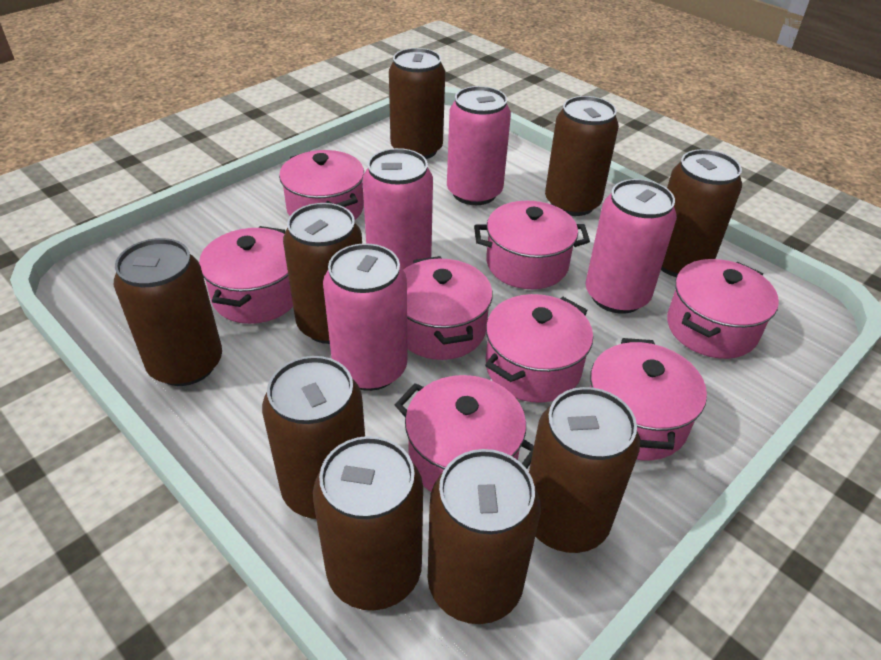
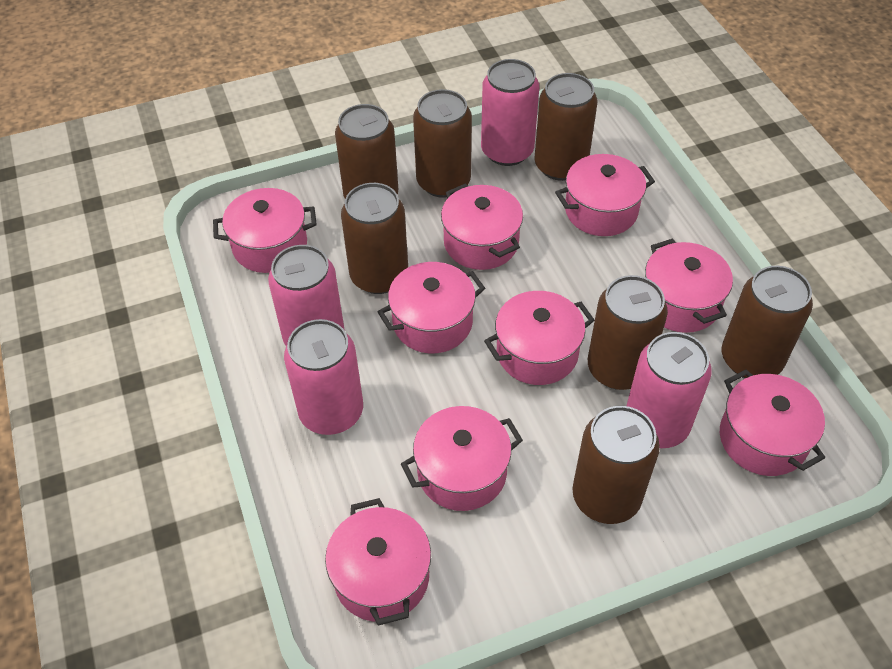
brown can: 9 -> 7
pink pot: 8 -> 9

